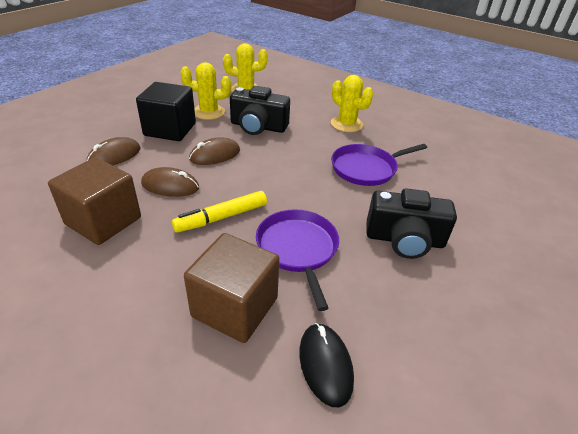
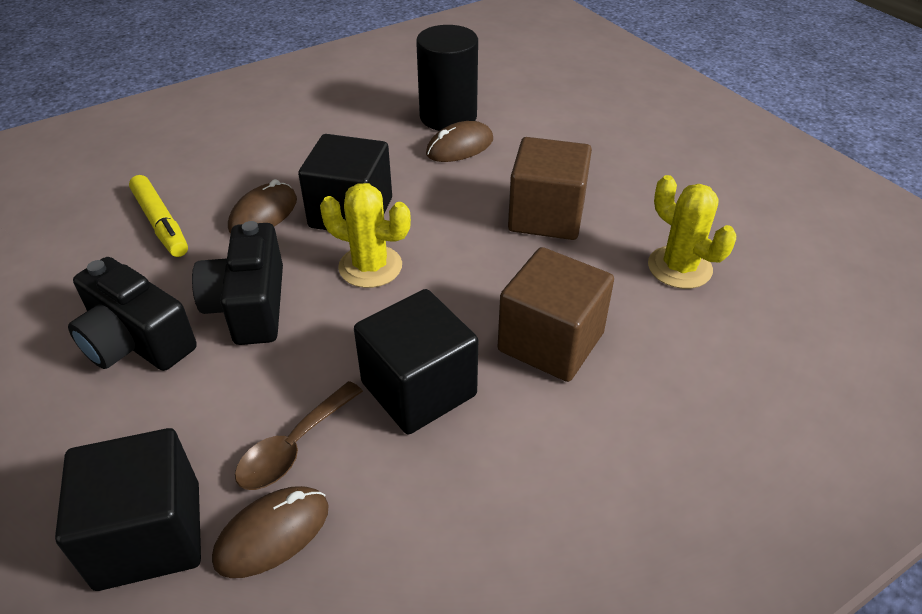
black cube: 1 -> 3
black cylinder: 0 -> 1
black mouse: 1 -> 0
brown spoon: 0 -> 1
purple pan: 2 -> 0
yellow cactus: 3 -> 2

